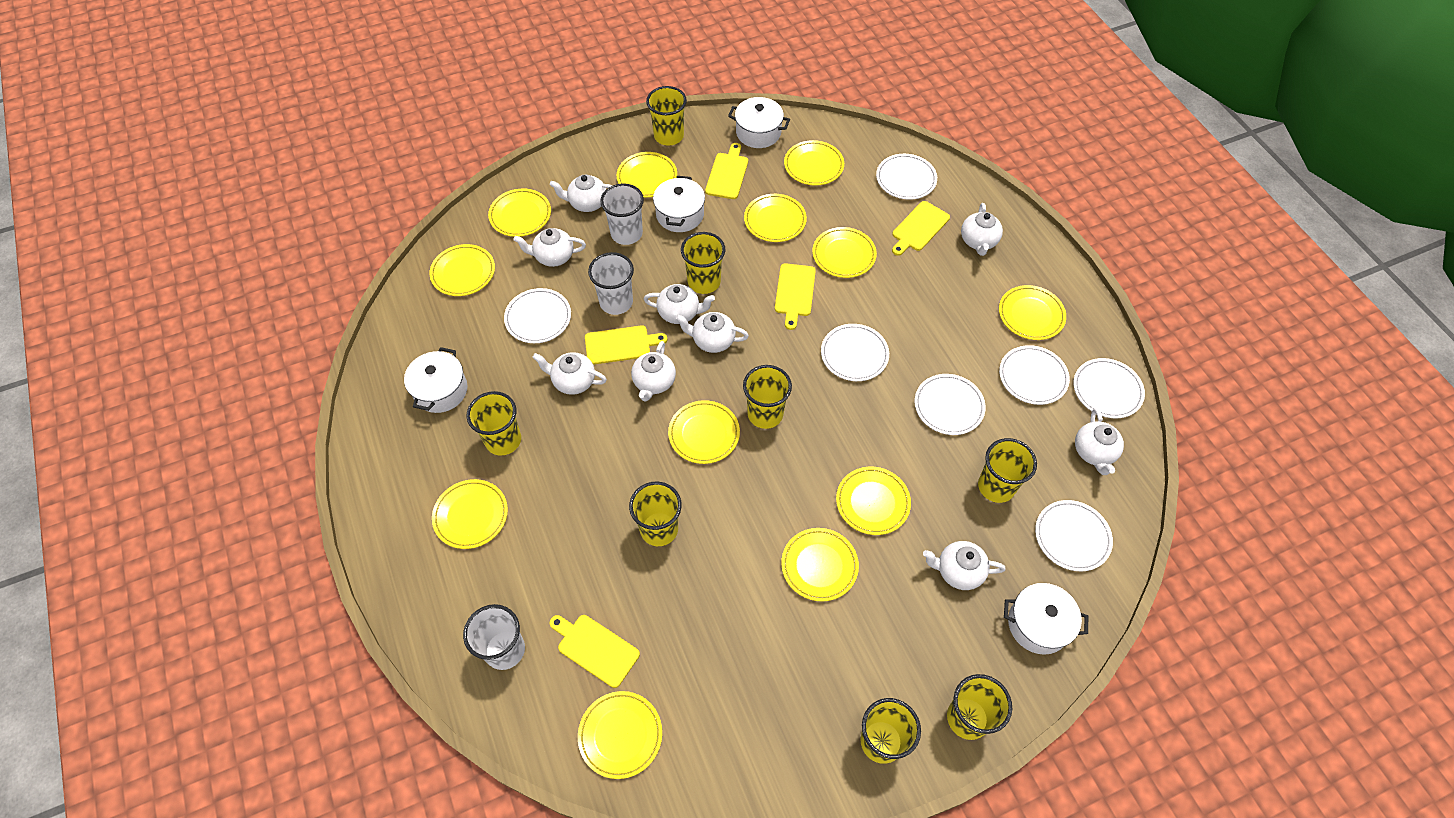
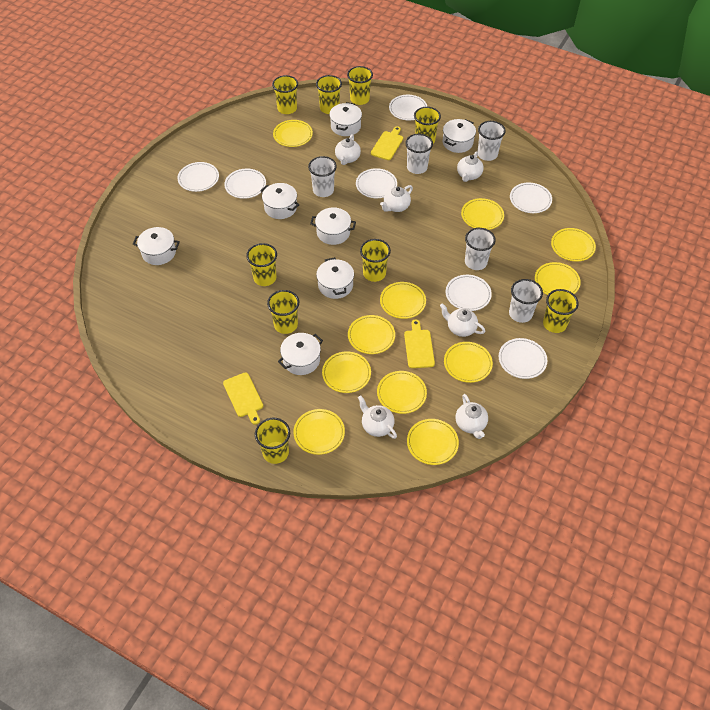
white cup: 3 -> 5
white pot: 4 -> 7
white teapot: 9 -> 6
yellow cup: 8 -> 9
yellow cutting board: 5 -> 3
yellow plate: 12 -> 11

